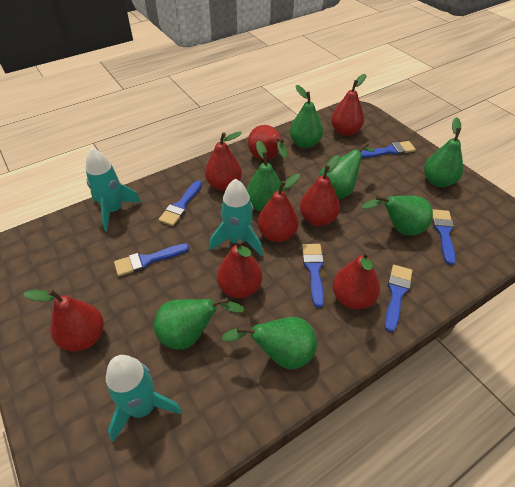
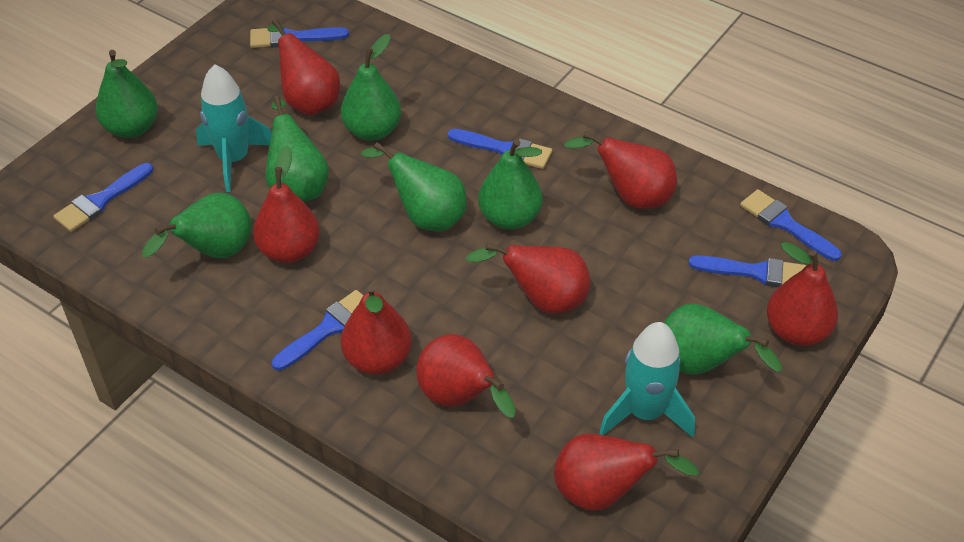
turquoise rocket: 3 -> 2

